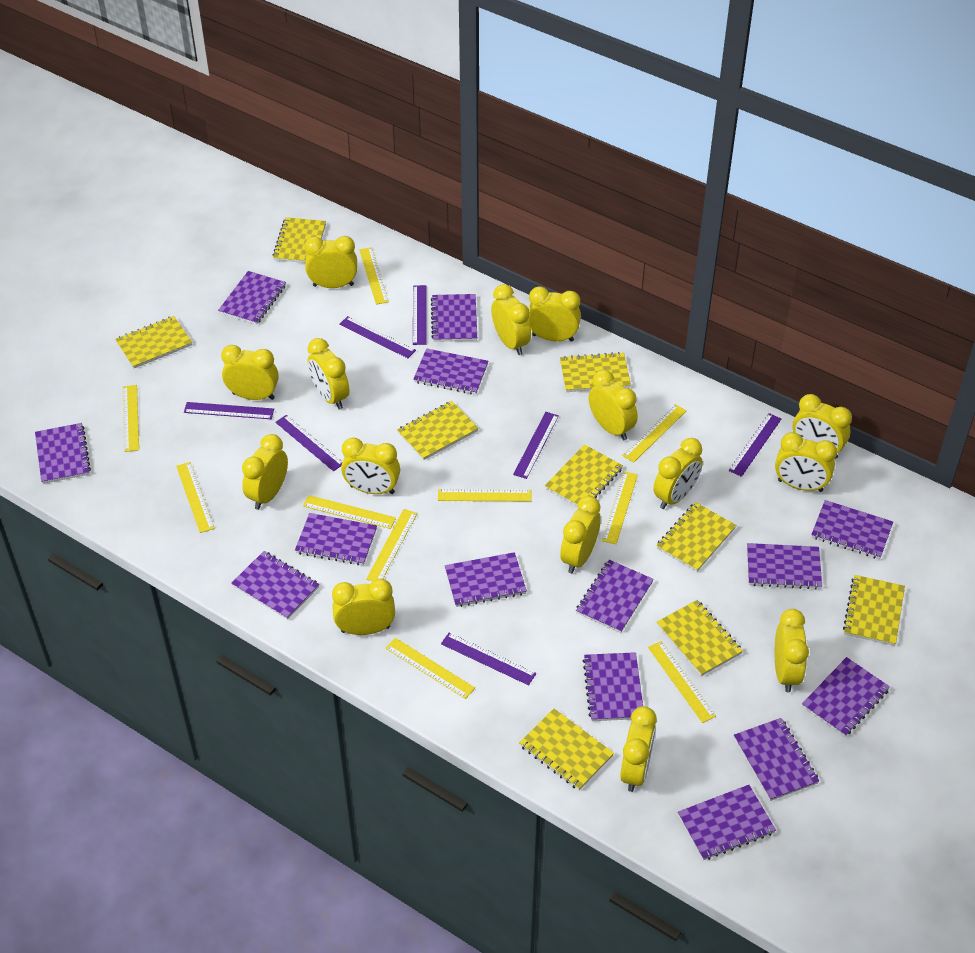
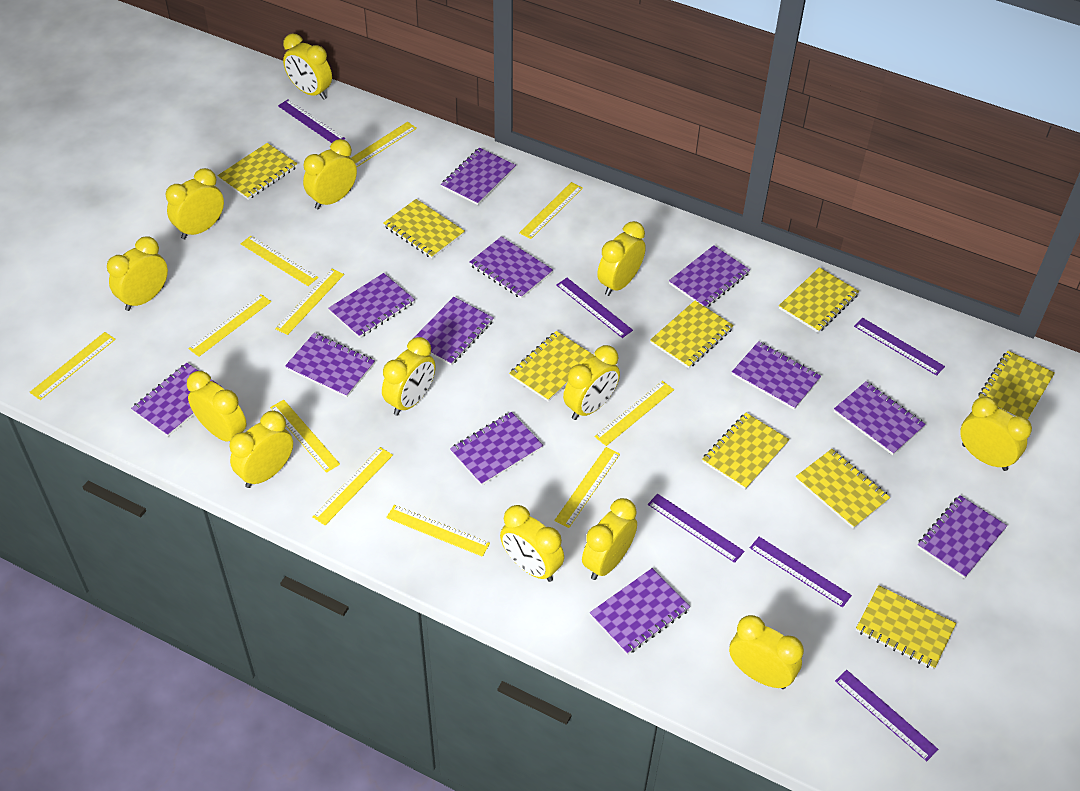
purple notebook: 14 -> 12
purple ruler: 7 -> 6
yellow clock: 15 -> 13
yellow ruler: 10 -> 11

